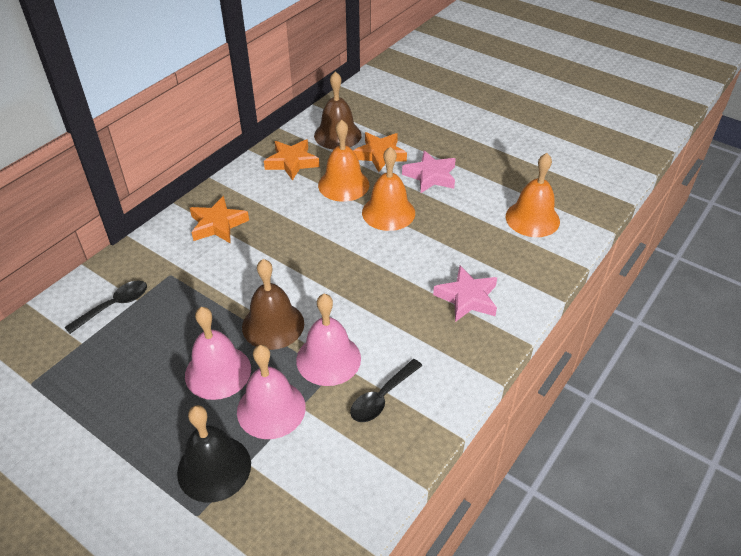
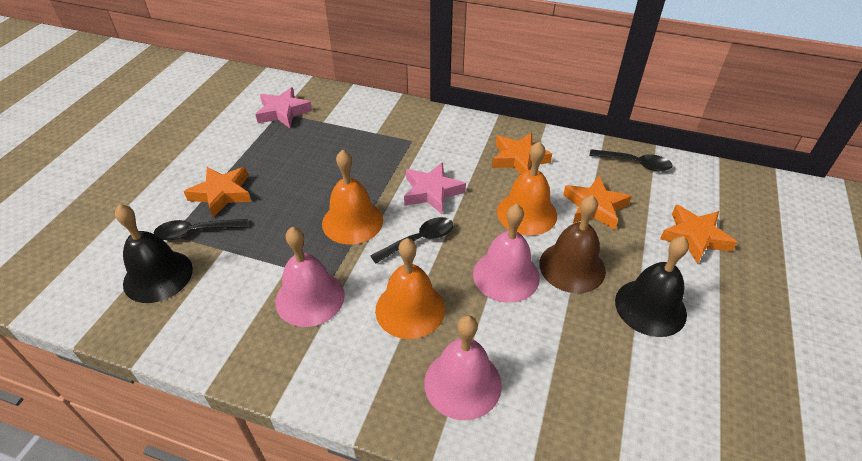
black bell: 1 -> 2
black spoon: 2 -> 3
brown bell: 2 -> 1
orange star: 3 -> 4

